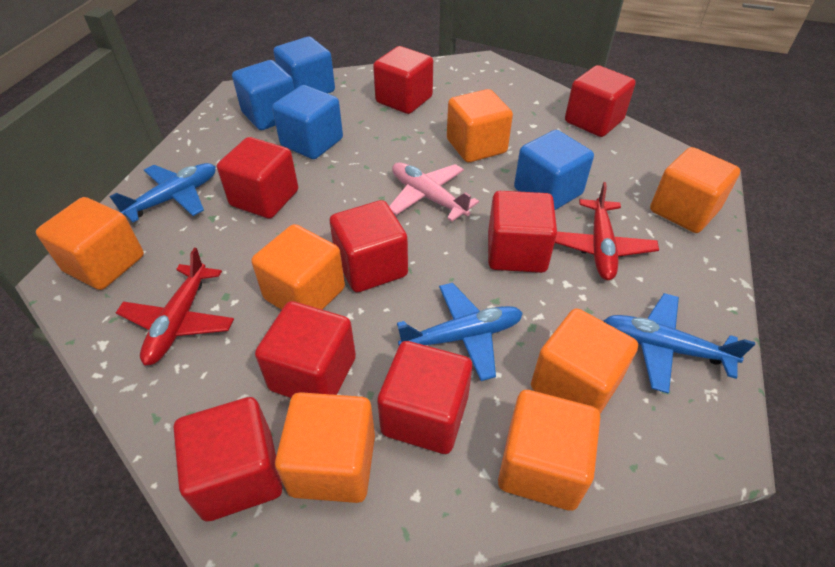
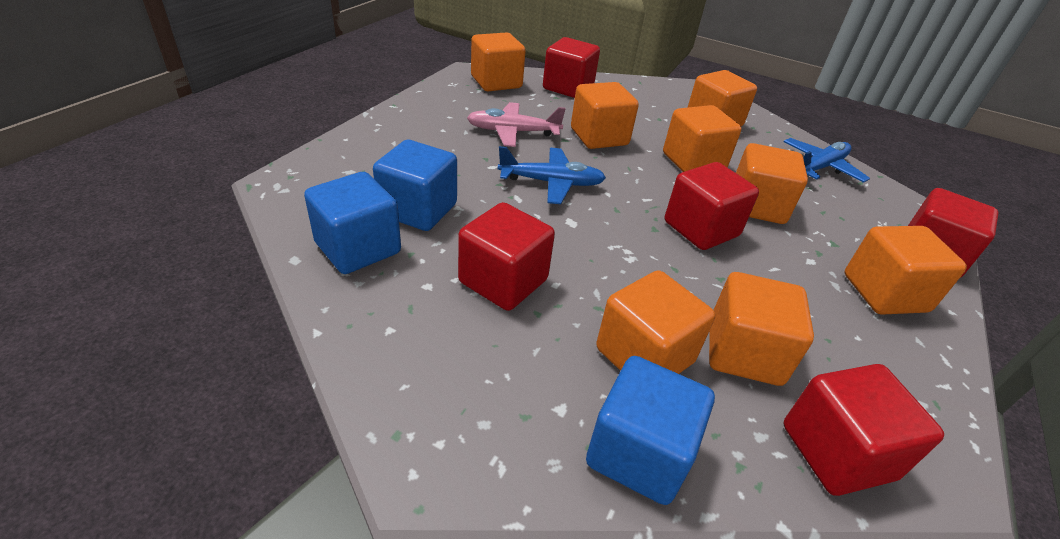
blue cube: 4 -> 3
blue plane: 3 -> 2
orange cube: 7 -> 8
red cube: 8 -> 5
red plane: 2 -> 0

